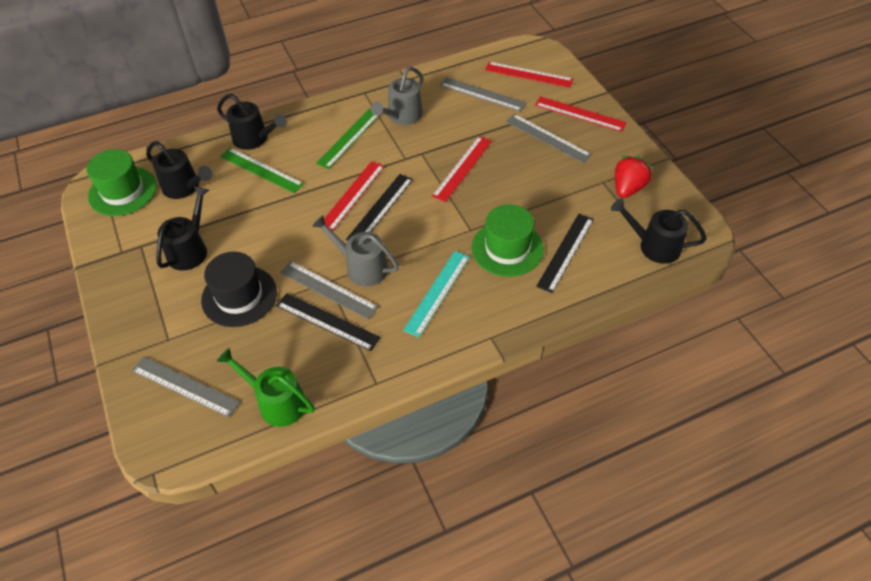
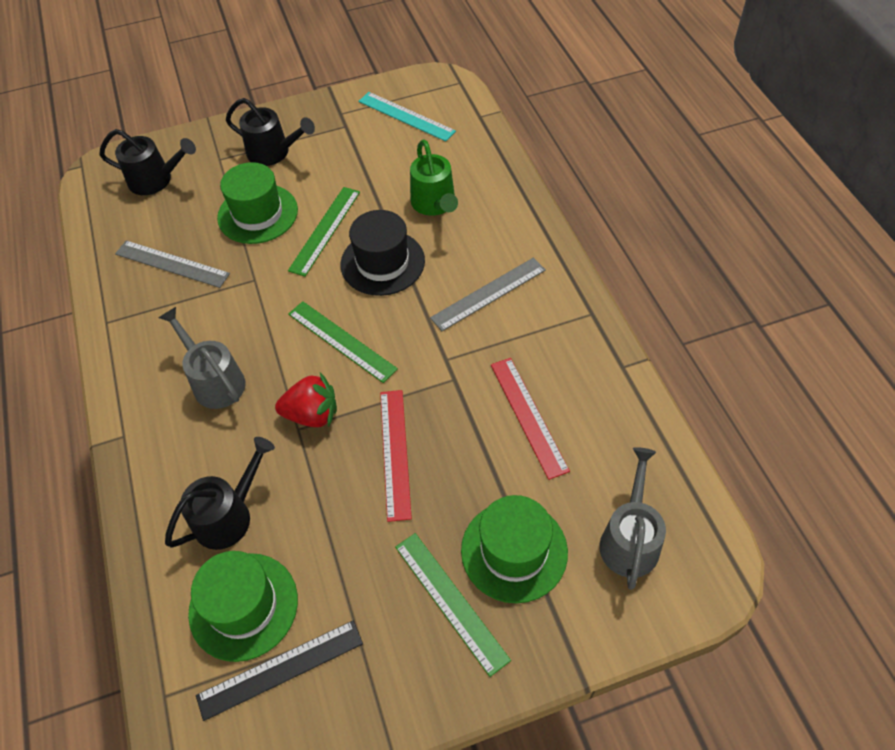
black ruler: 3 -> 1
black watering can: 4 -> 3
green hat: 2 -> 3
green ruler: 2 -> 3
grey ruler: 4 -> 2
red ruler: 4 -> 2

